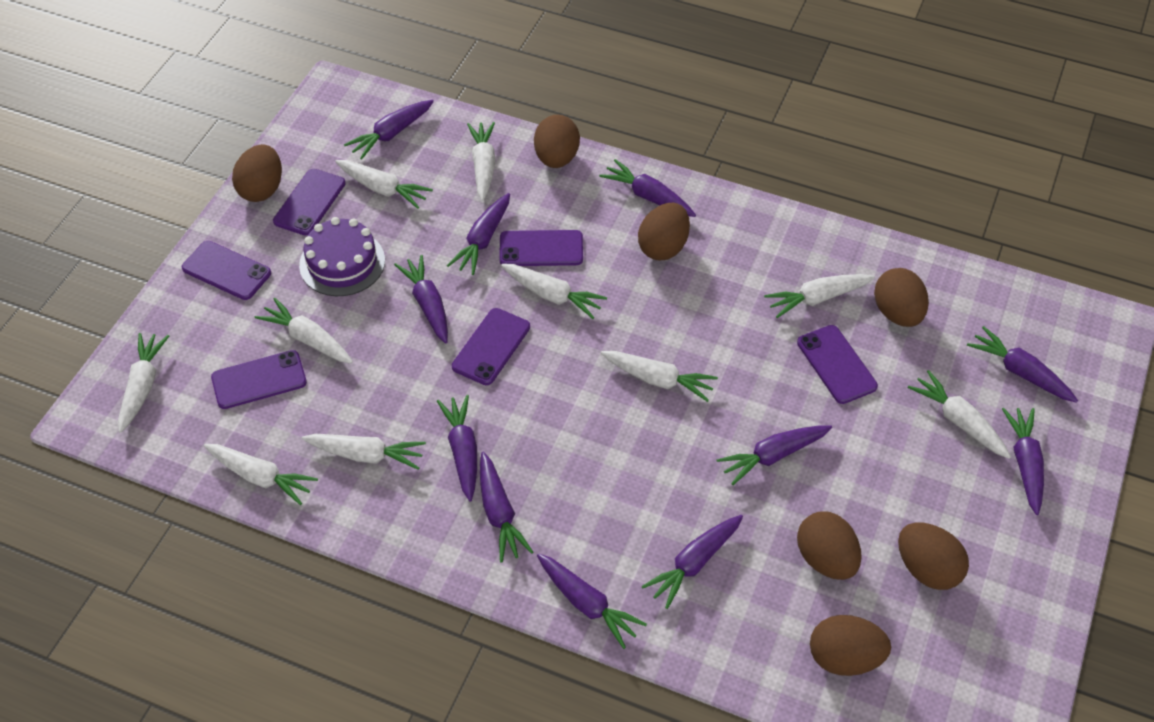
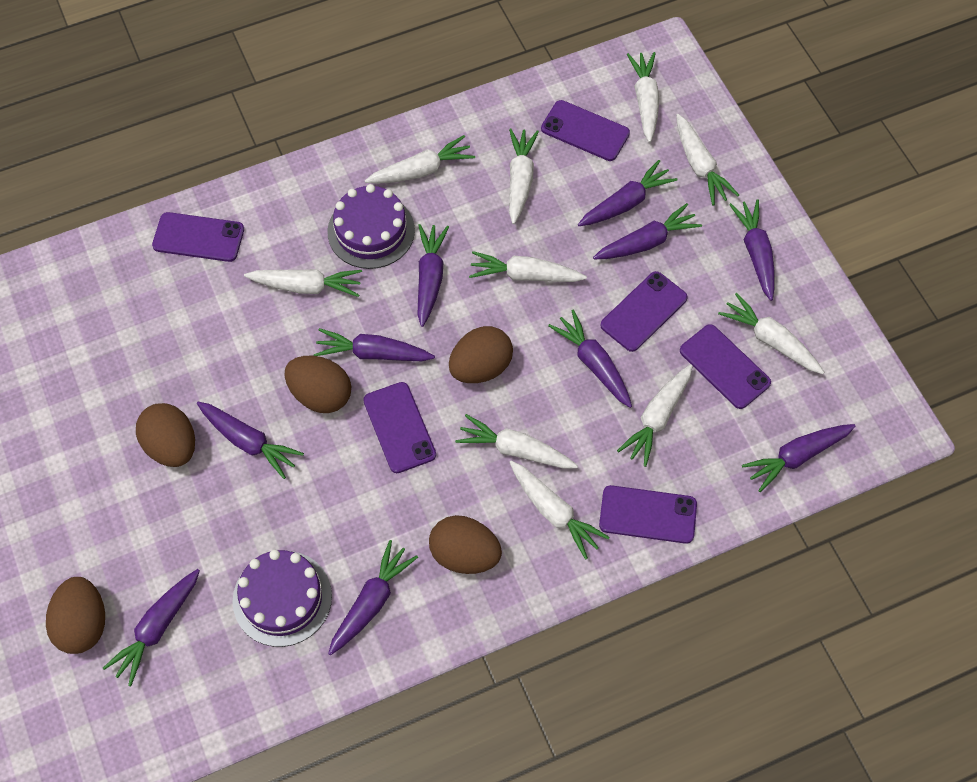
brown egg: 7 -> 5
purple cake: 1 -> 2
purple carrot: 11 -> 10

